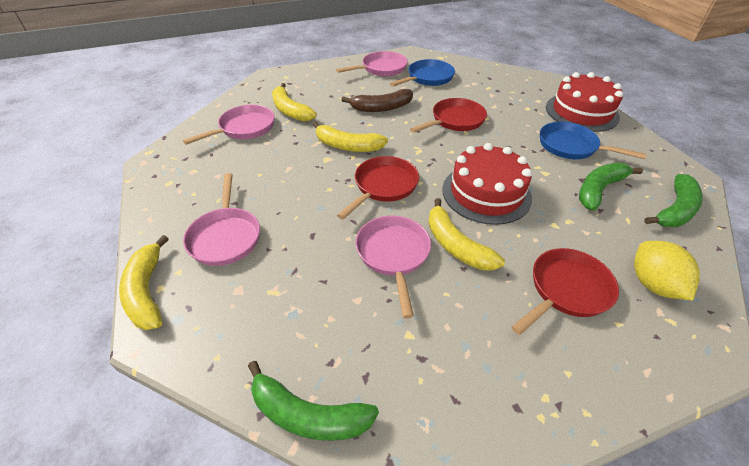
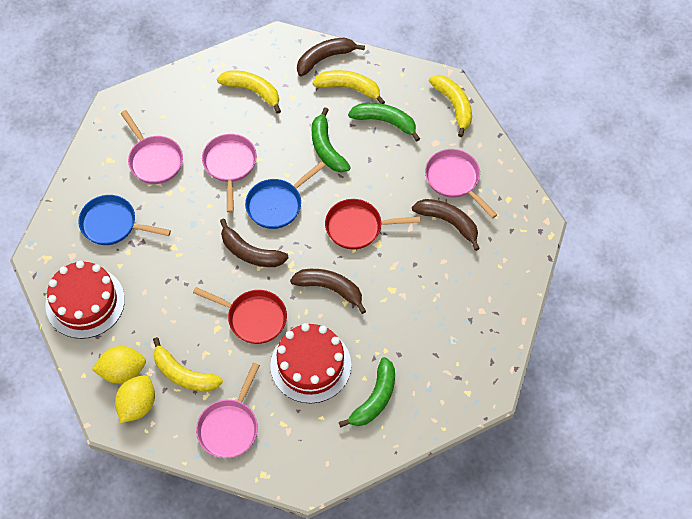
brown banana: 1 -> 4
red pan: 3 -> 2
yellow lemon: 1 -> 2

